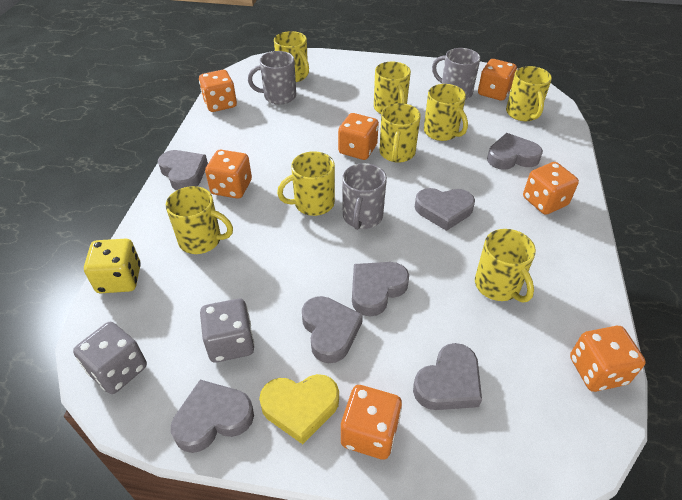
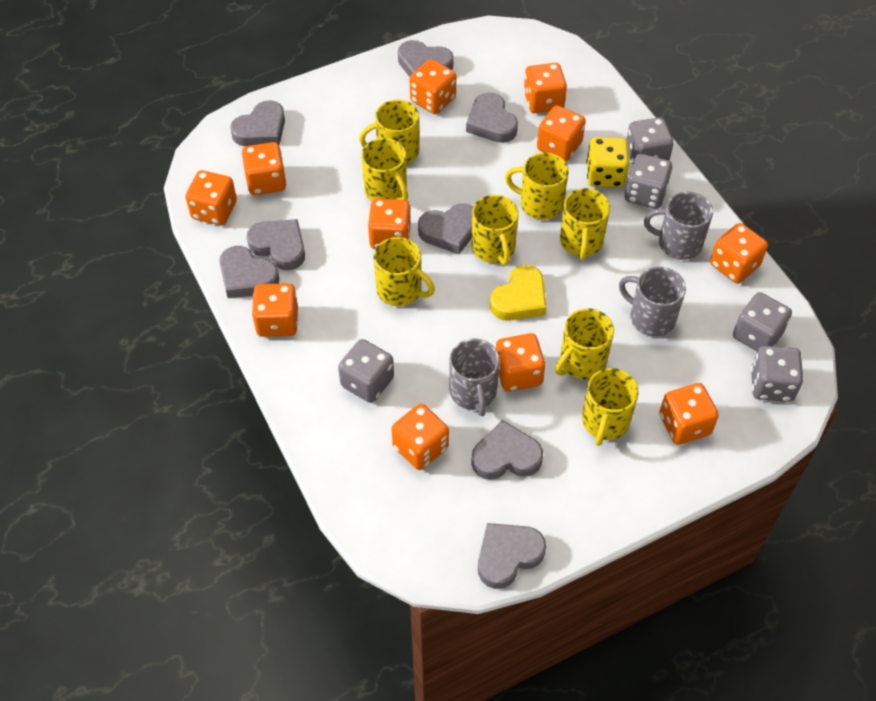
grey dice: 2 -> 5
grey heart: 7 -> 8
orange dice: 7 -> 11

